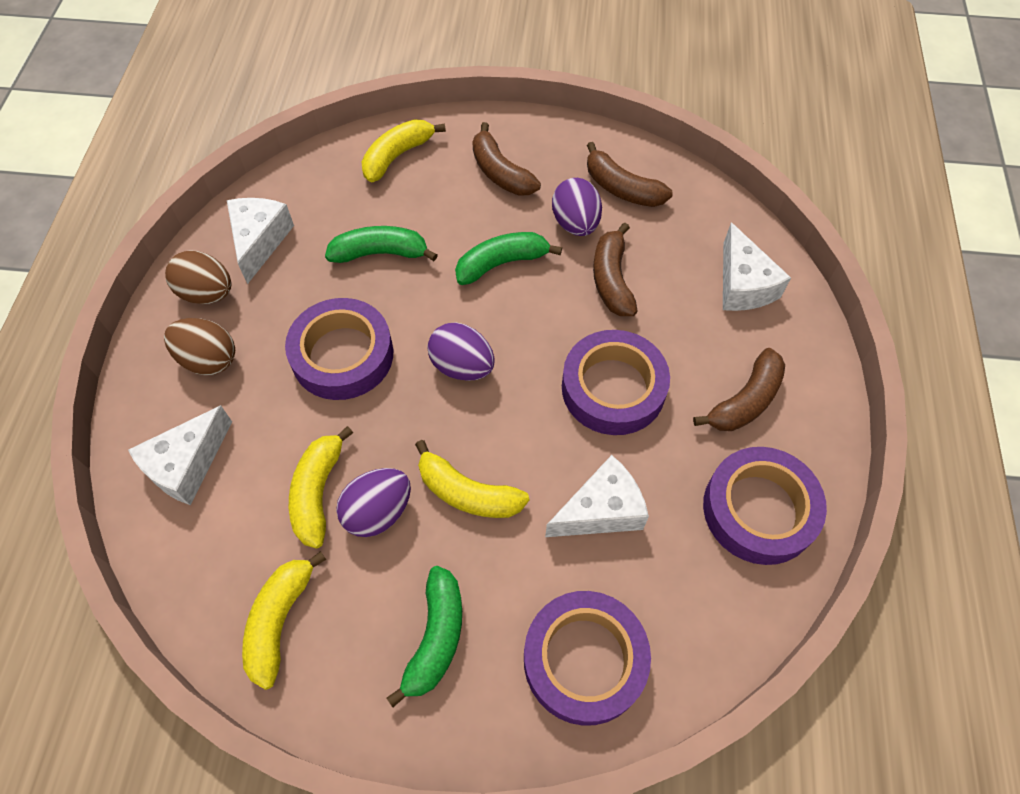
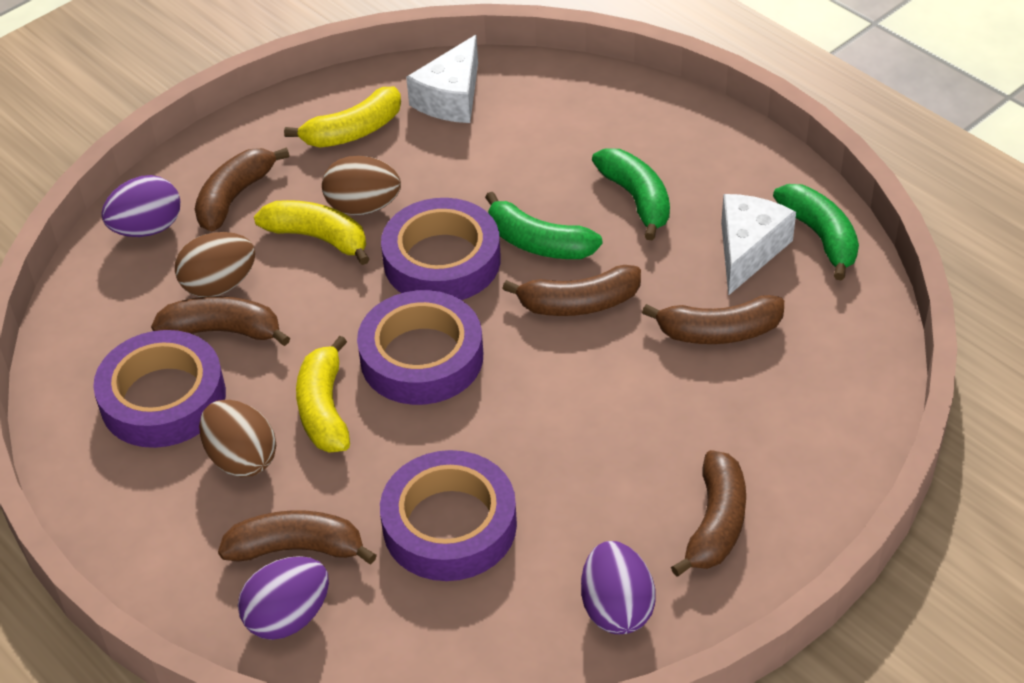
brown banana: 4 -> 6
brown egg: 2 -> 3
white cheese: 4 -> 2
yellow banana: 4 -> 3

